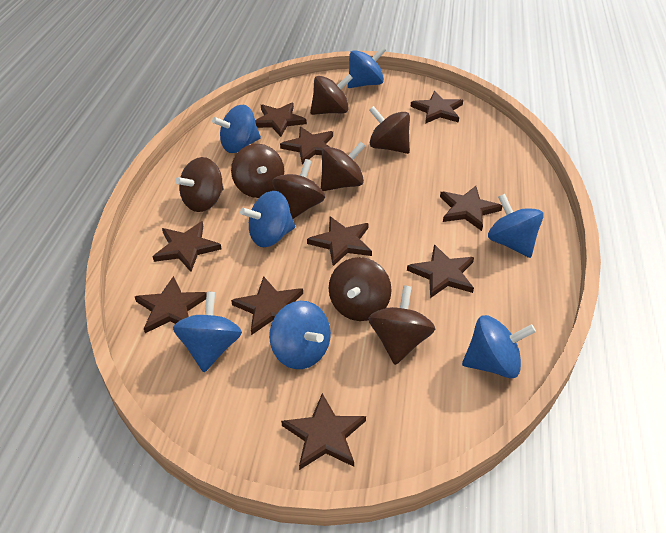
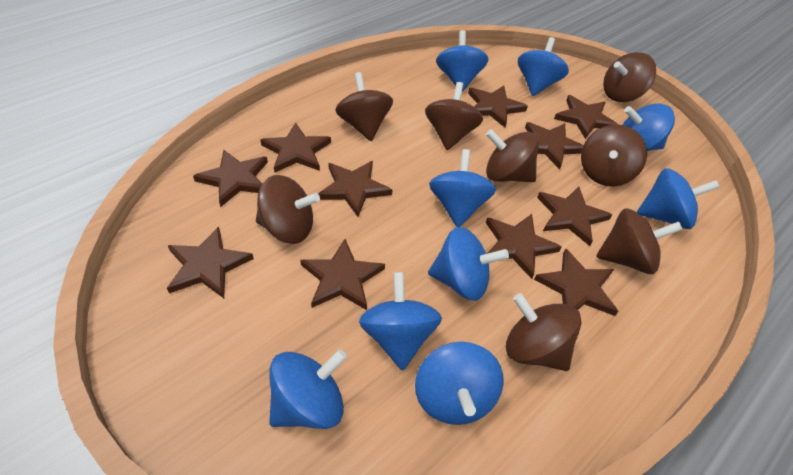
blue spinning top: 7 -> 9
brown star: 10 -> 11

